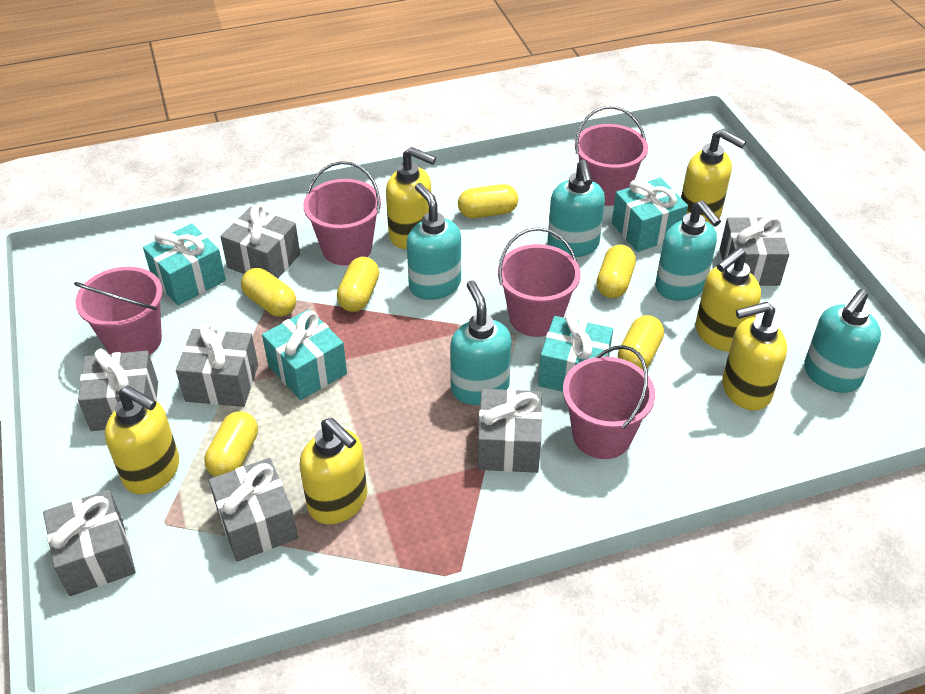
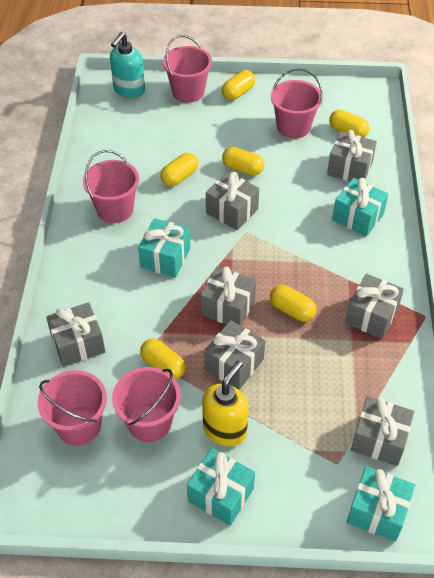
turquoise soap dispenser: 5 -> 1
yellow soap dispenser: 6 -> 1

